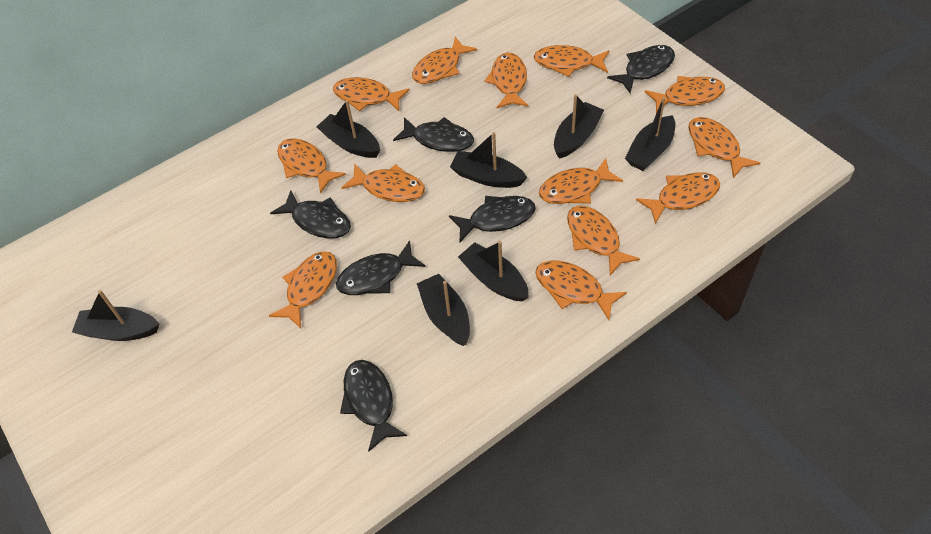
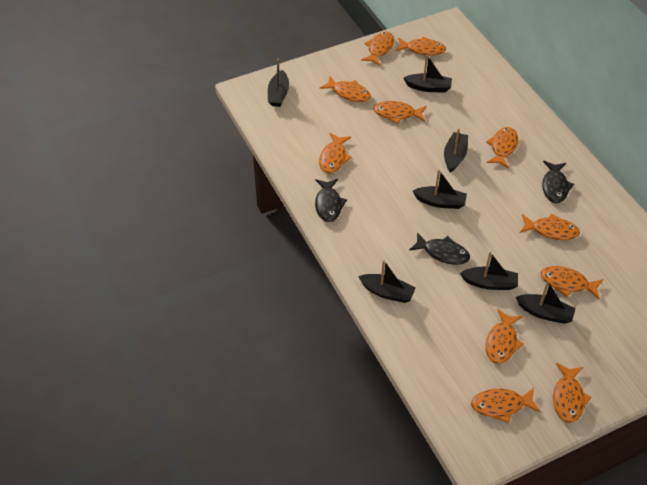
black fish: 6 -> 3
orange fish: 13 -> 11

